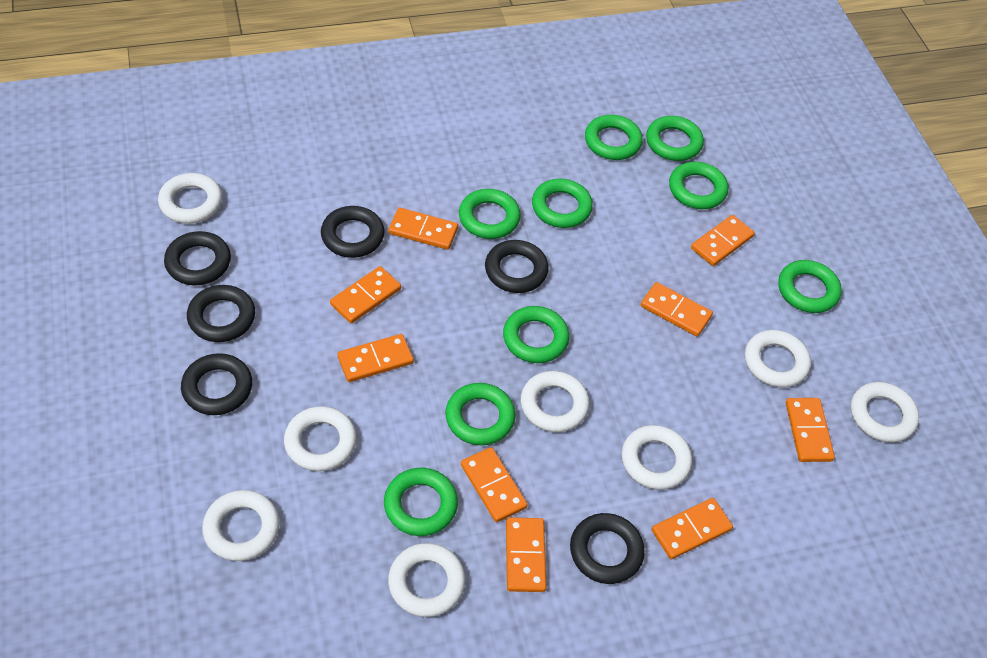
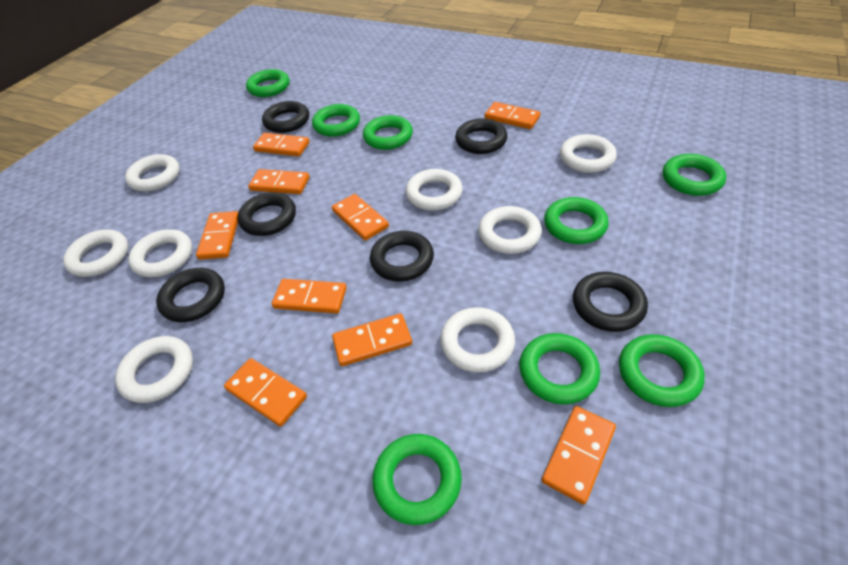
green ring: 9 -> 8

